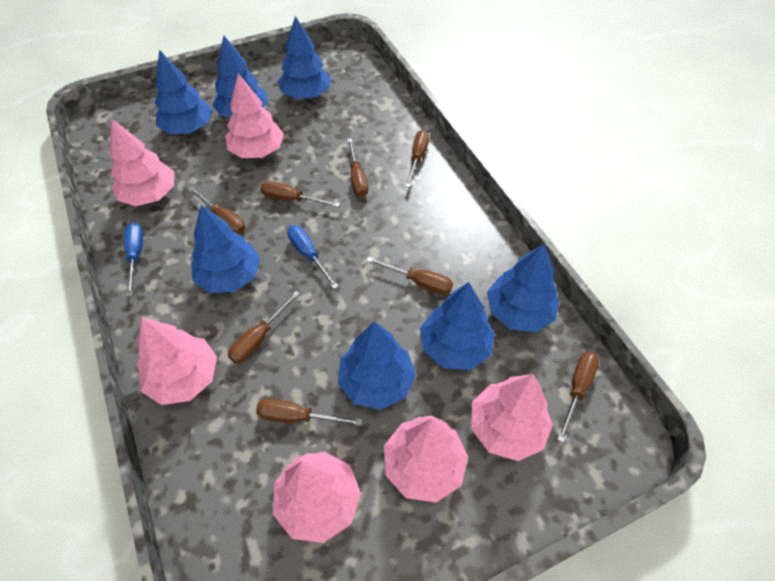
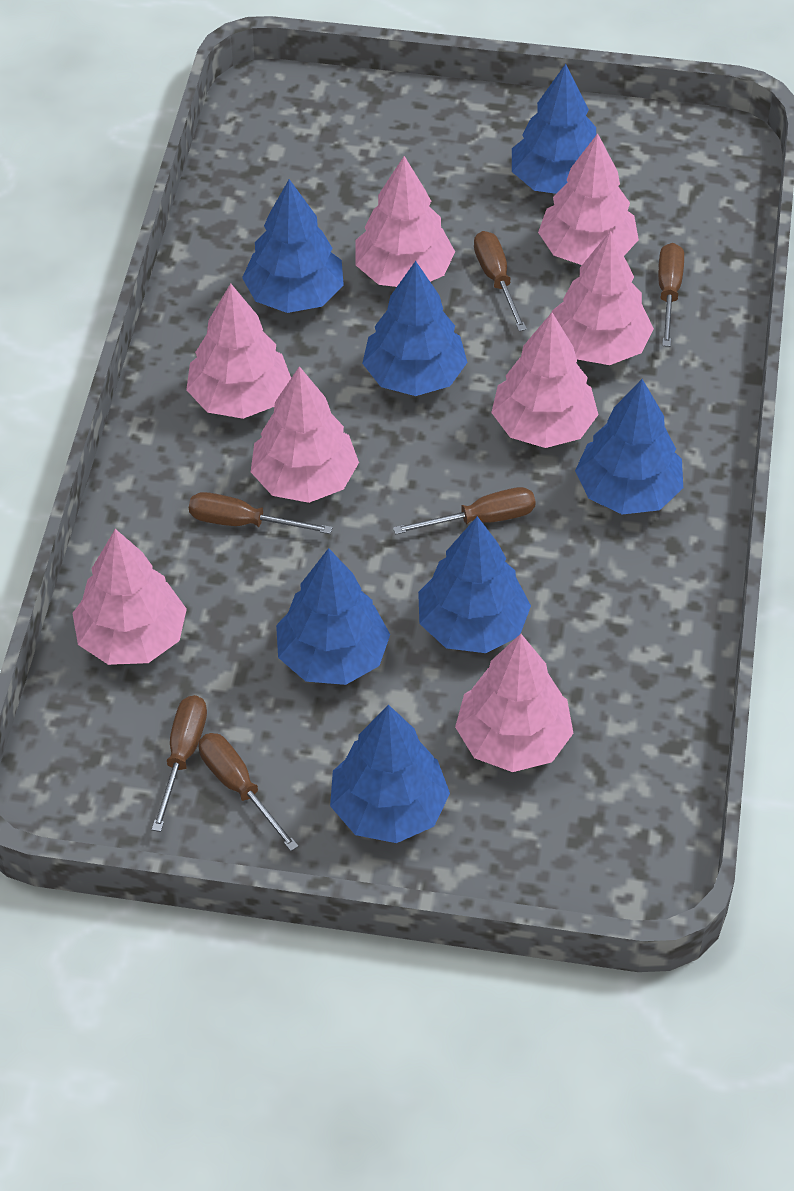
blue screwdriver: 2 -> 0
brown screwdriver: 8 -> 6
pink tree: 6 -> 8

